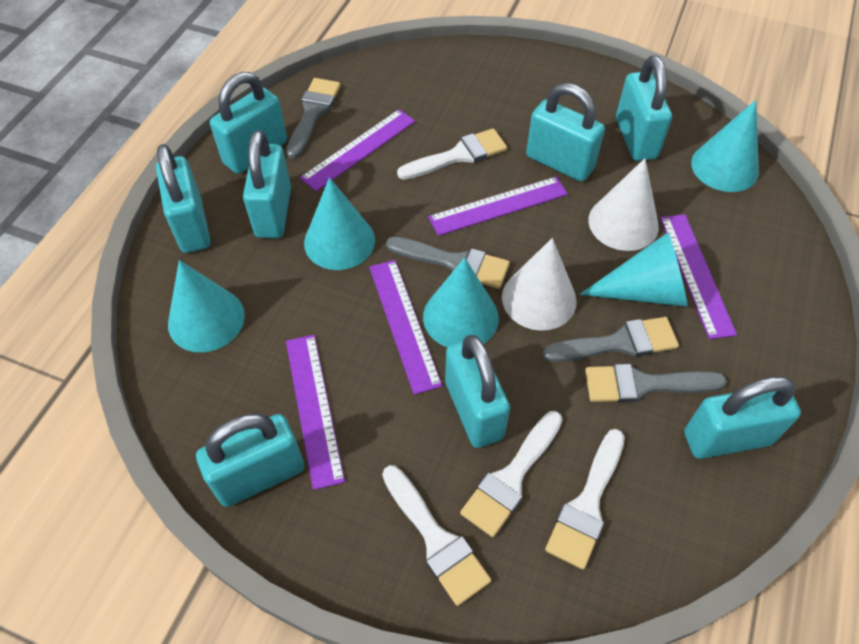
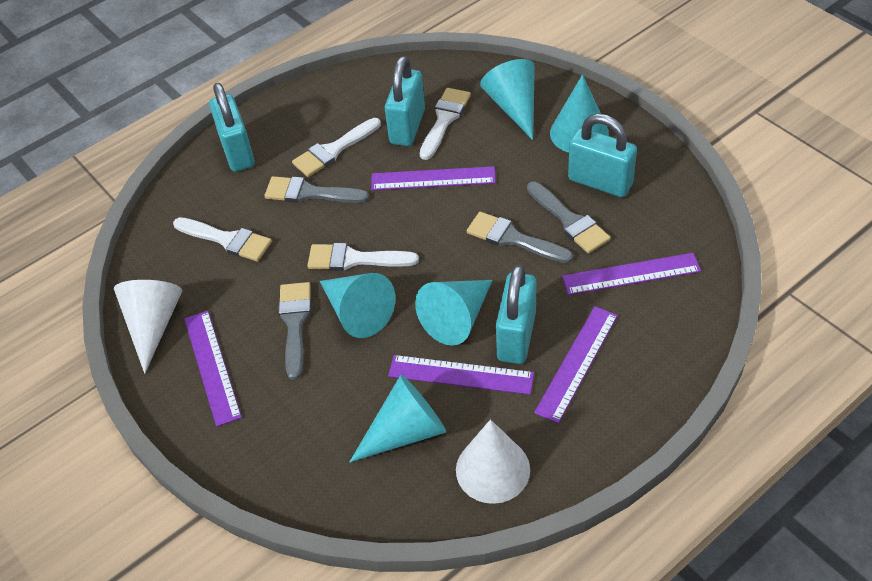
turquoise padlock: 8 -> 4

